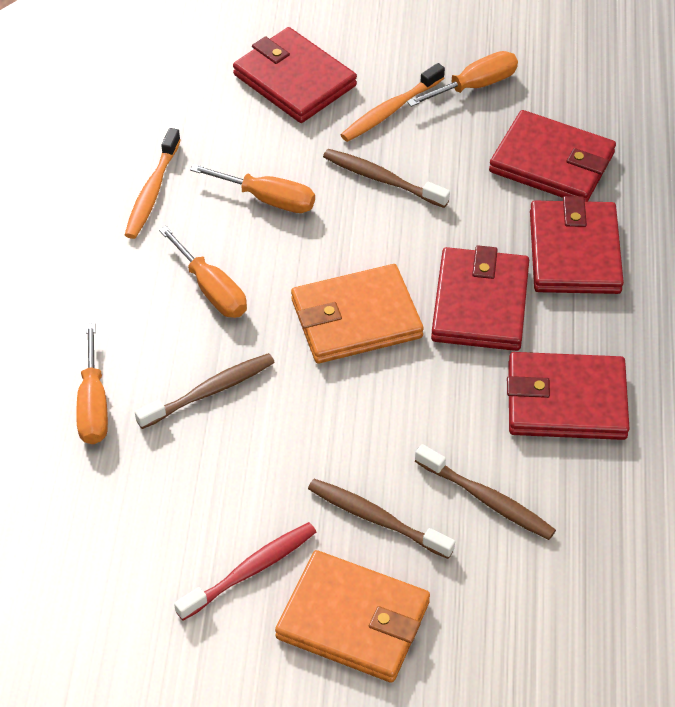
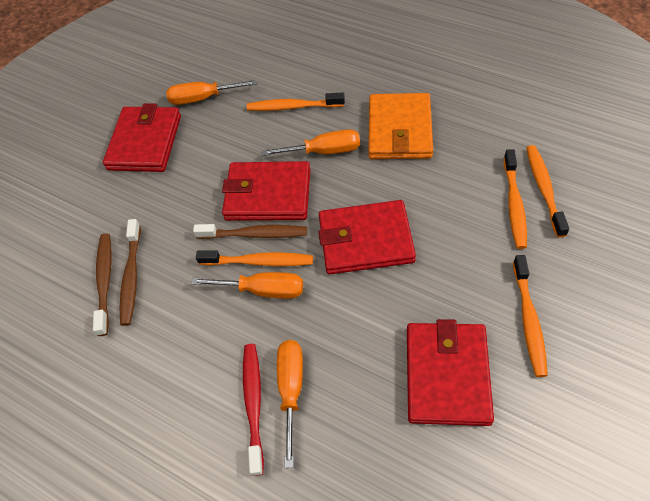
brown toothbrush: 4 -> 3
orange toothbrush: 2 -> 5
orange wallet: 2 -> 1
red wallet: 5 -> 4

